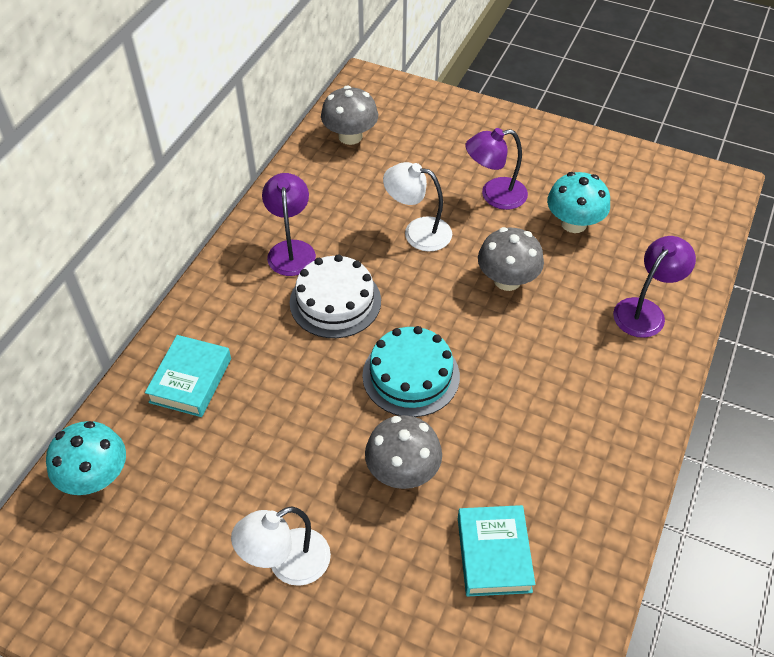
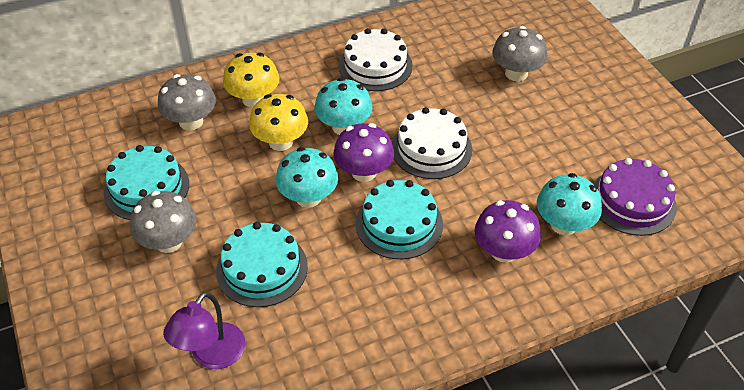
purple cake: 0 -> 1
purple lamp: 3 -> 1
purple mushroom: 0 -> 2
turquoise book: 2 -> 0
turquoise cake: 1 -> 3
turquoise mushroom: 2 -> 3
white cake: 1 -> 2
white lamp: 2 -> 0
yellow mushroom: 0 -> 2

